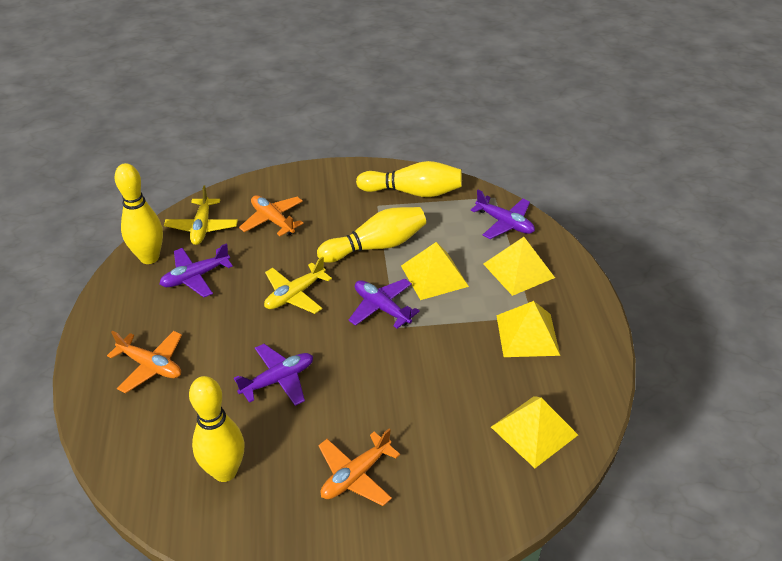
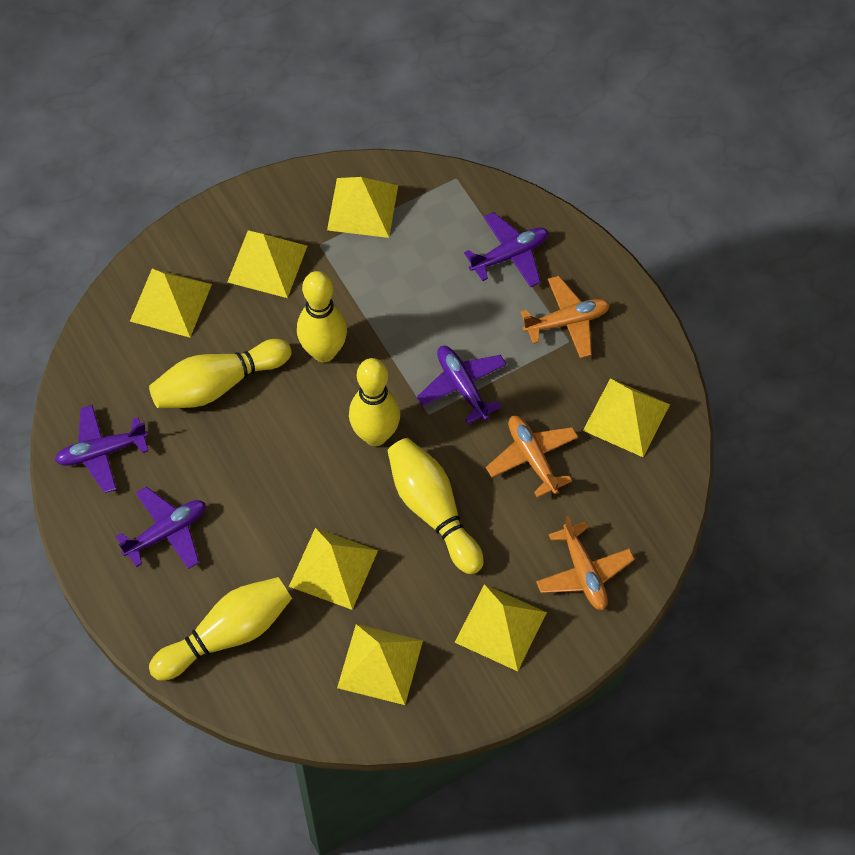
yellow bowling pin: 4 -> 5
yellow plane: 2 -> 0
yellow pyramid: 4 -> 7

